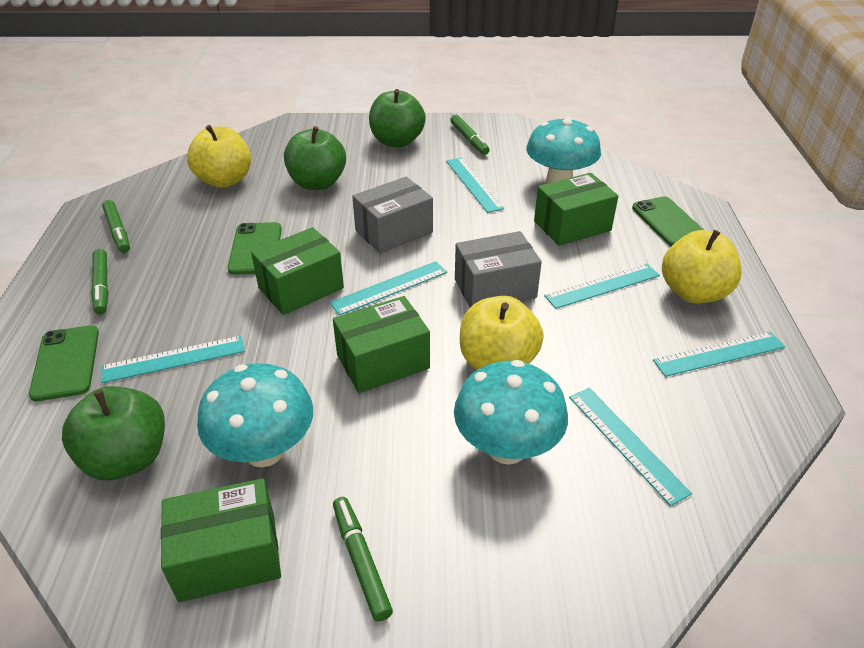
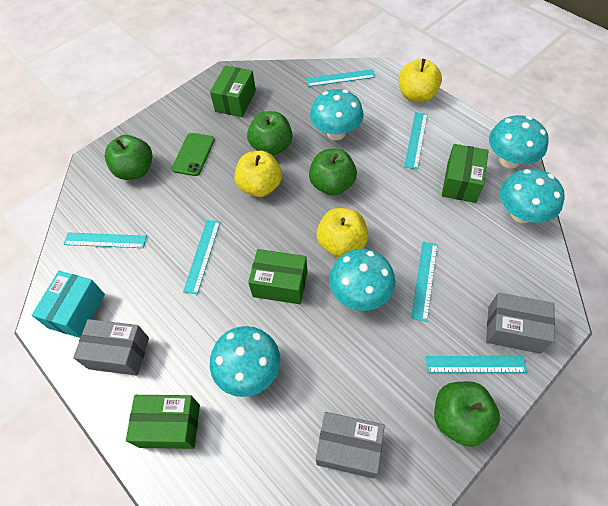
green apple: 3 -> 4
green marker: 4 -> 0
green phone: 3 -> 1
grey box: 2 -> 3
turquoise box: 0 -> 1
turquoise mushroom: 3 -> 5

